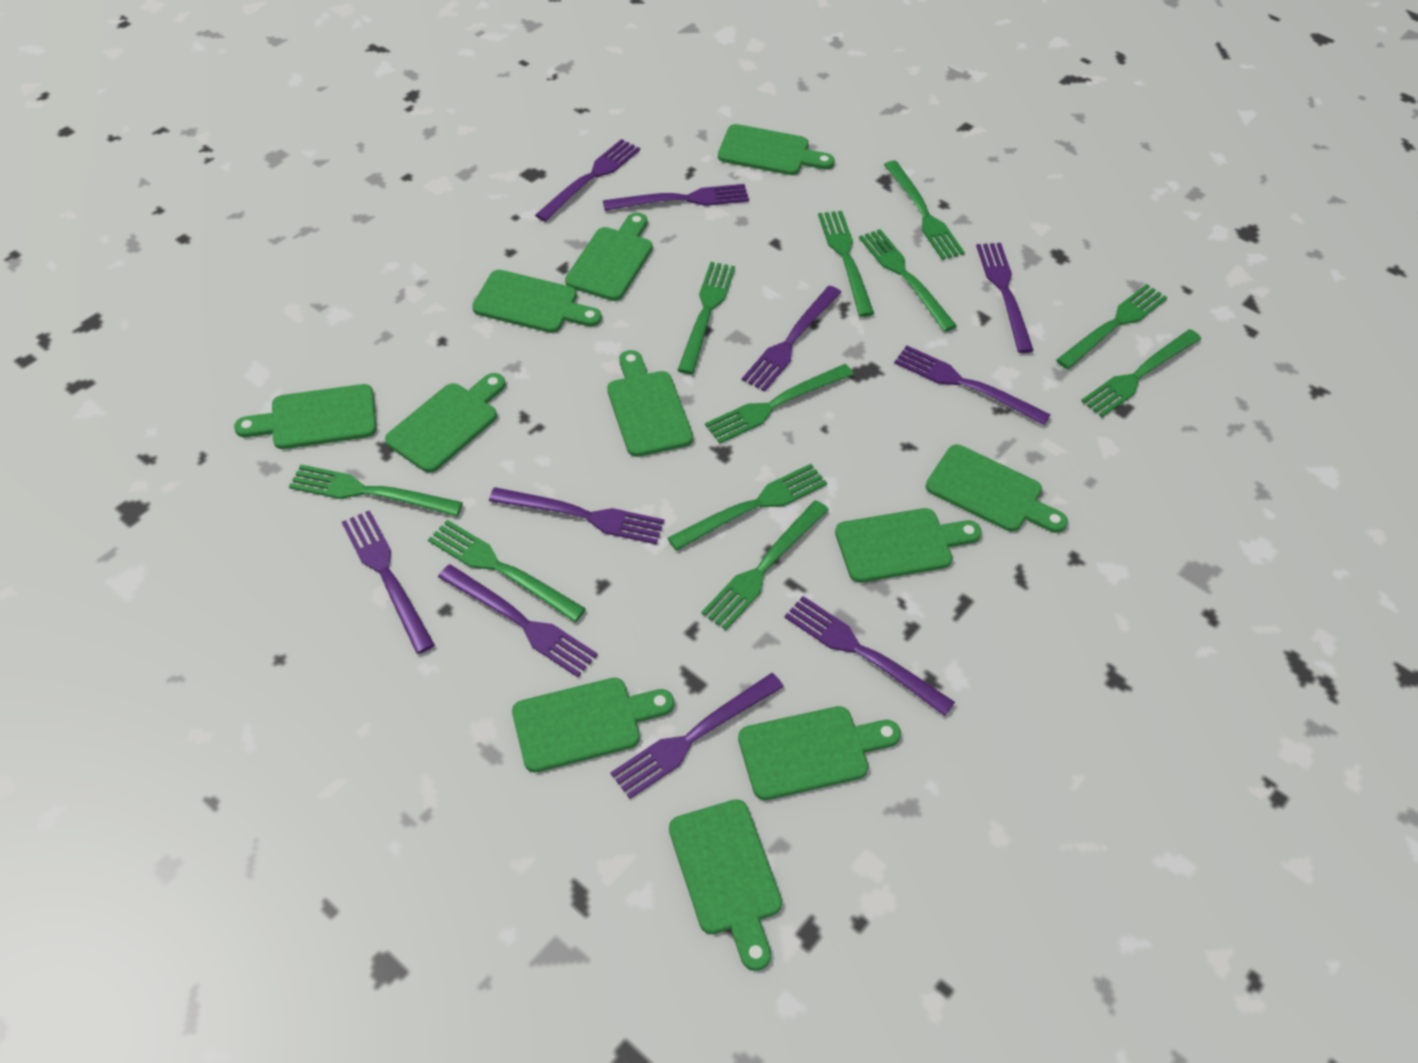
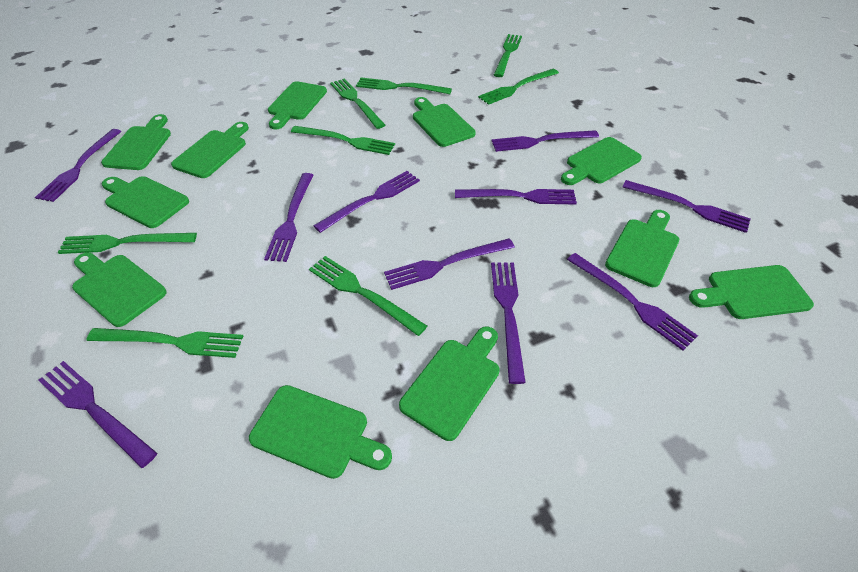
green fork: 11 -> 8

